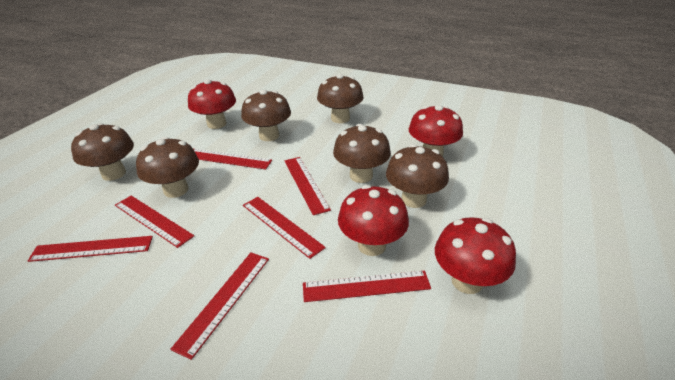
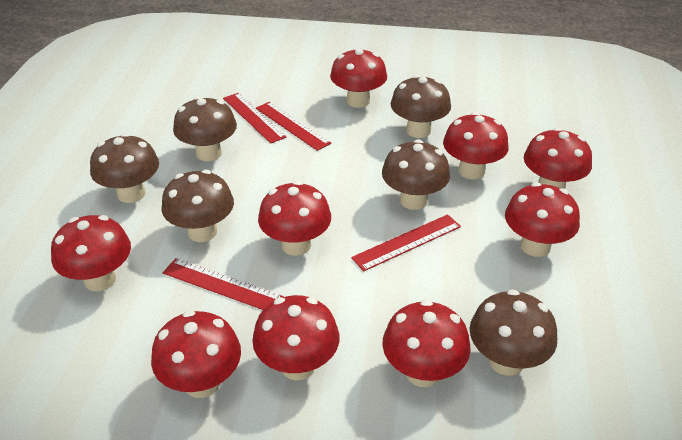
red mushroom: 4 -> 9
red ruler: 7 -> 4

